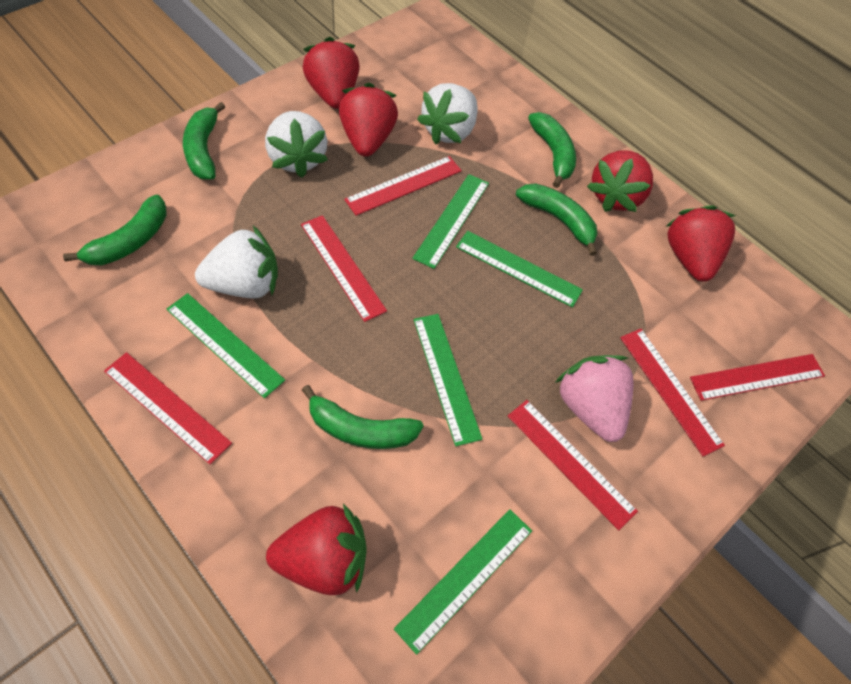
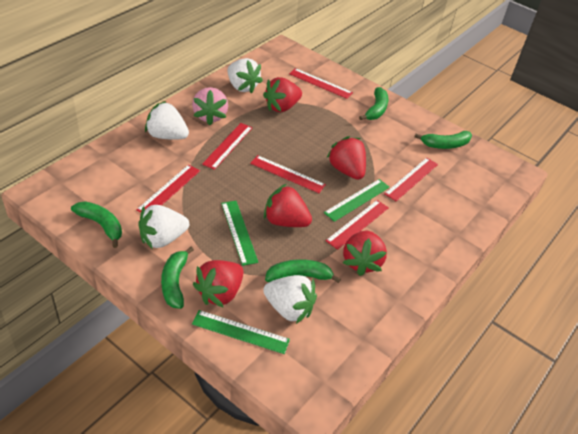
green ruler: 5 -> 3
white strawberry: 3 -> 4

